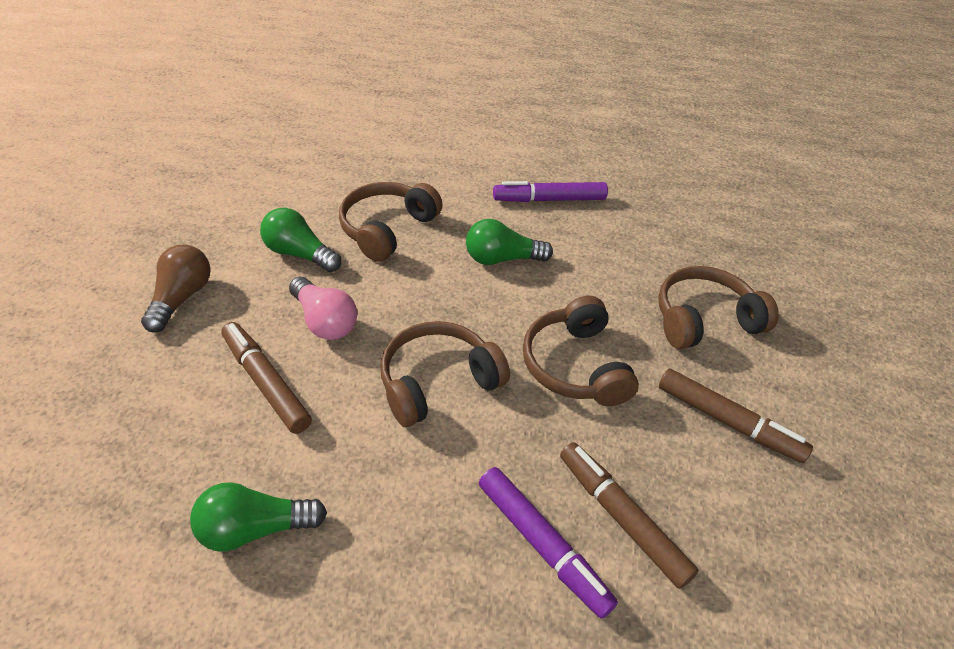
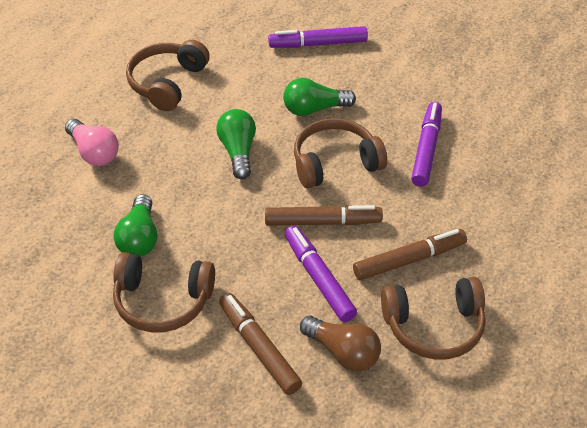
purple marker: 2 -> 3

